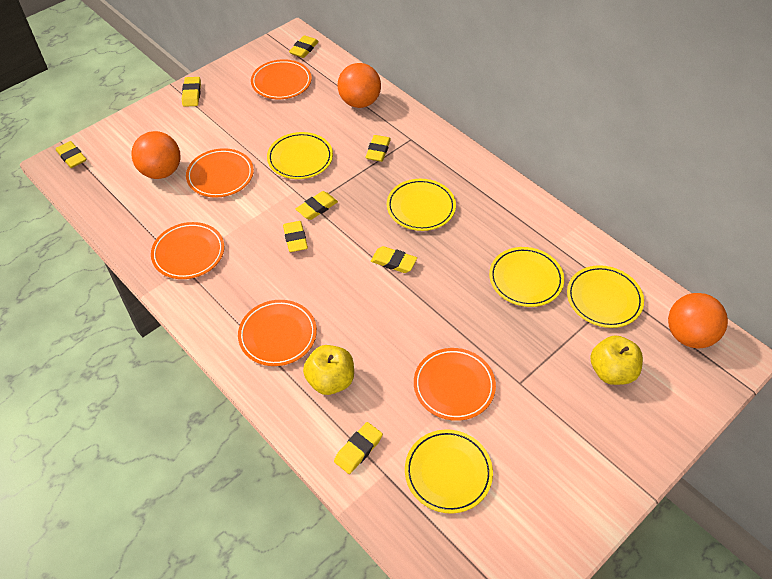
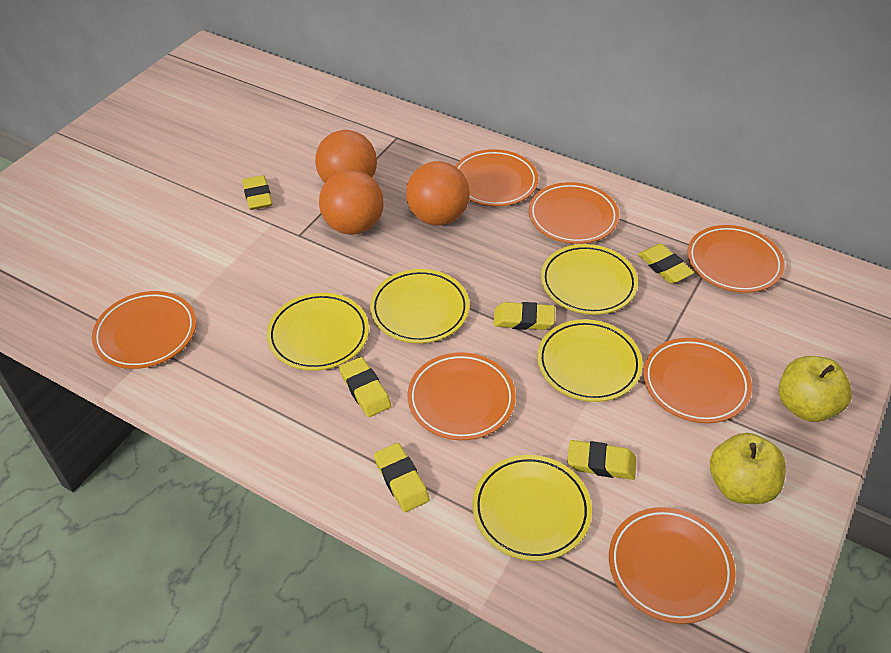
orange plate: 5 -> 7
yellow eraser: 8 -> 6

